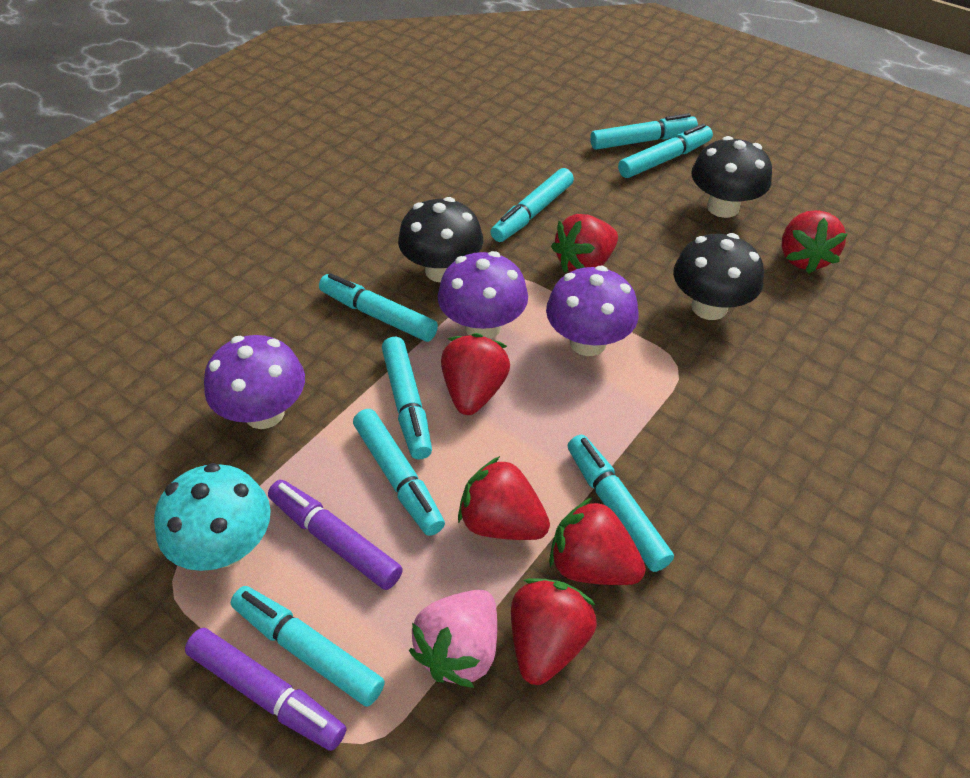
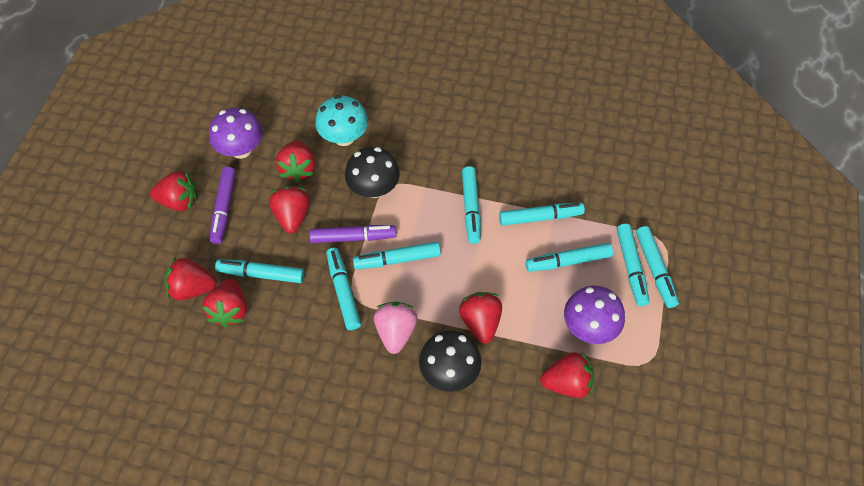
black mushroom: 3 -> 2
purple mushroom: 3 -> 2
red strawberry: 6 -> 7

